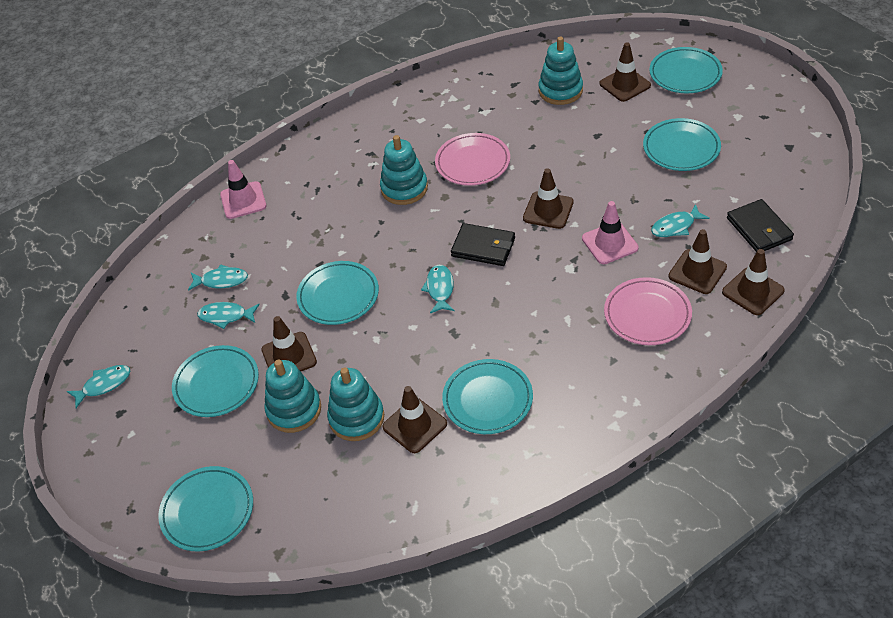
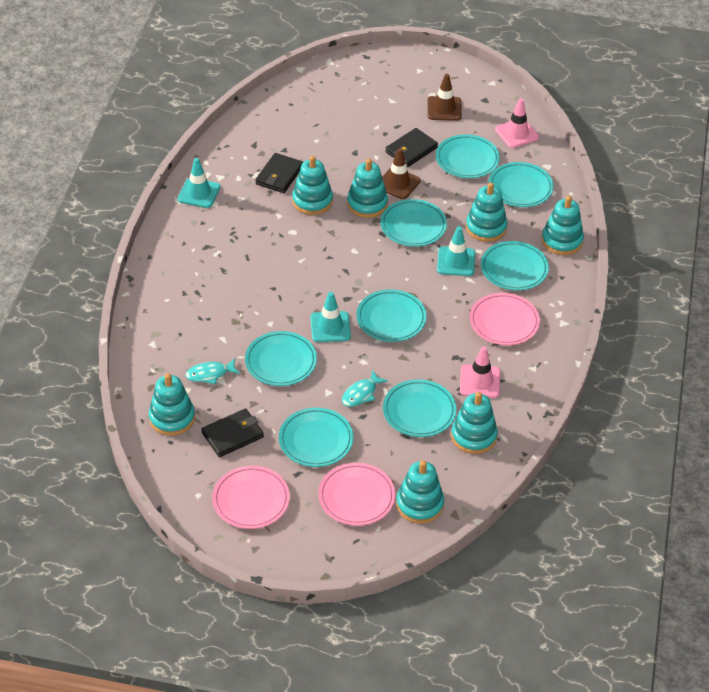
black wallet: 2 -> 3
brown traffic cone: 6 -> 2
pink plate: 2 -> 3
turquoise fish: 5 -> 2
turquoise plate: 6 -> 8
turquoise stacking toy: 4 -> 7
turquoise traffic cone: 0 -> 3

